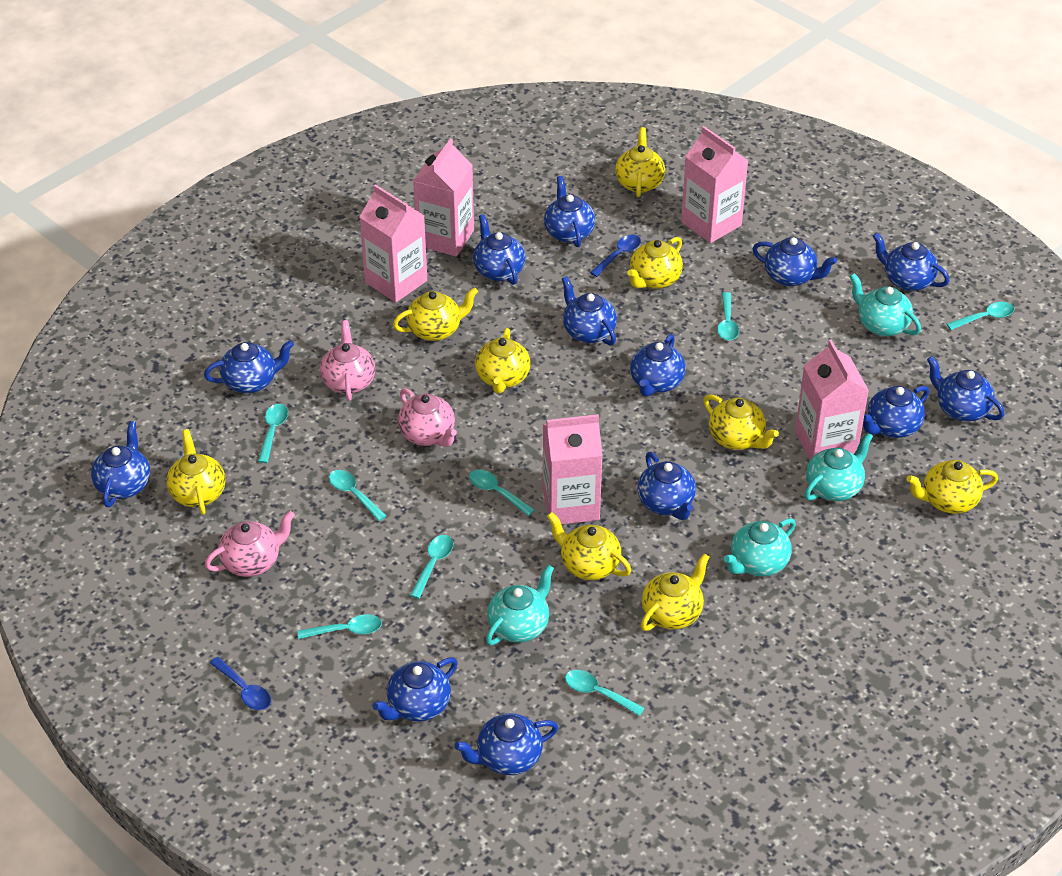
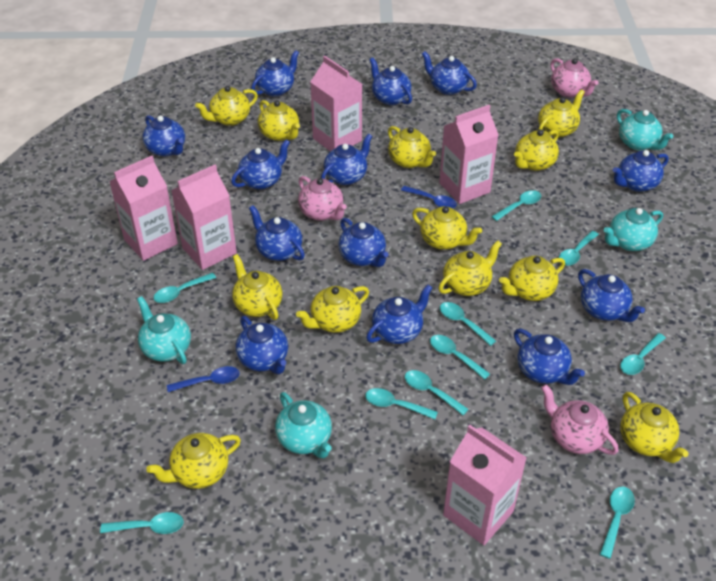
turquoise spoon: 8 -> 10
yellow teapot: 9 -> 12

